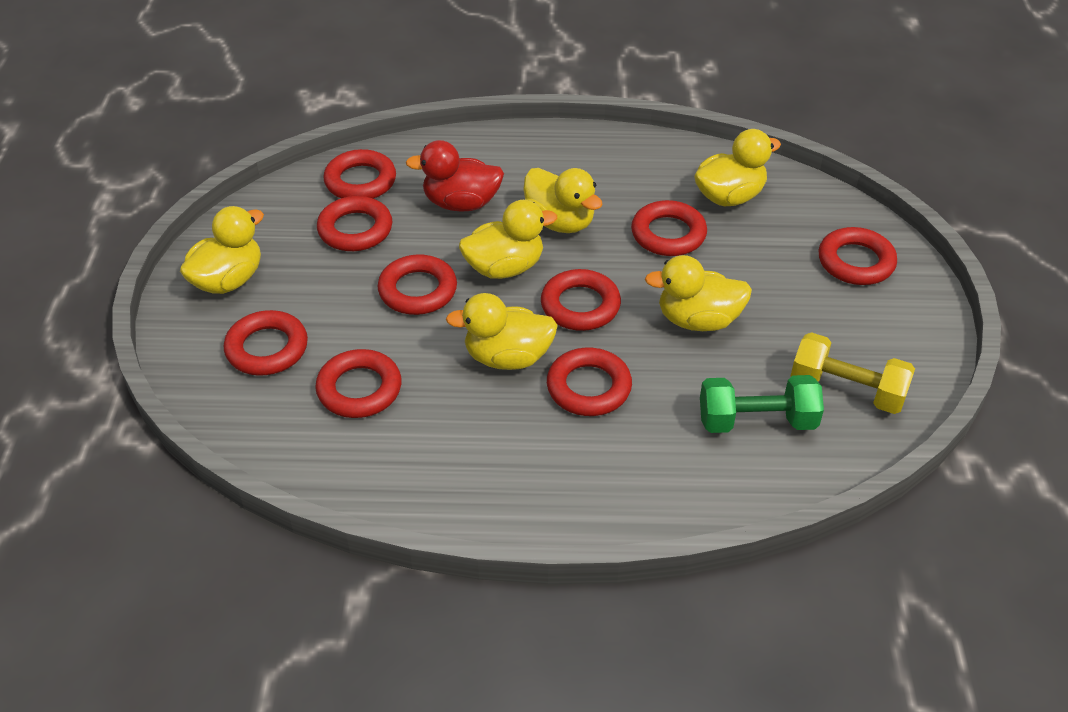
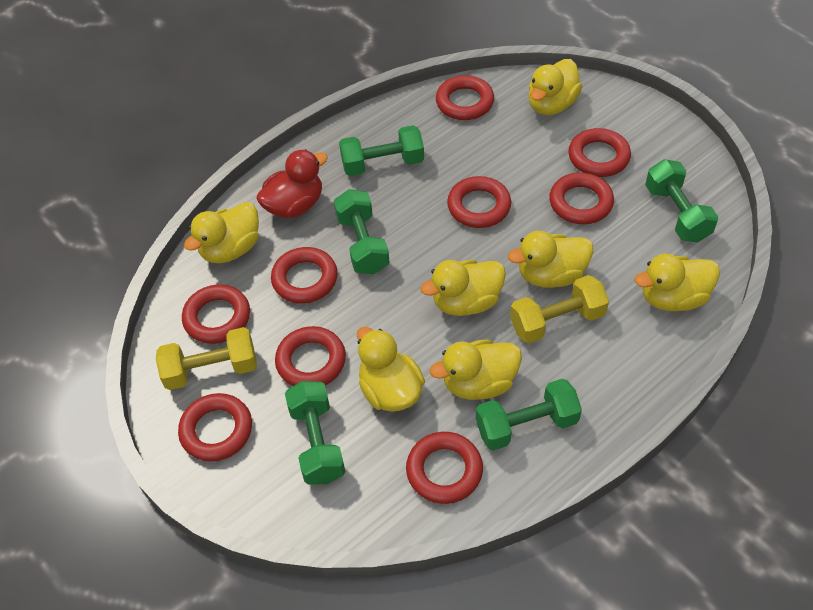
green dumbbell: 1 -> 5
yellow duck: 6 -> 7
yellow dumbbell: 1 -> 2

